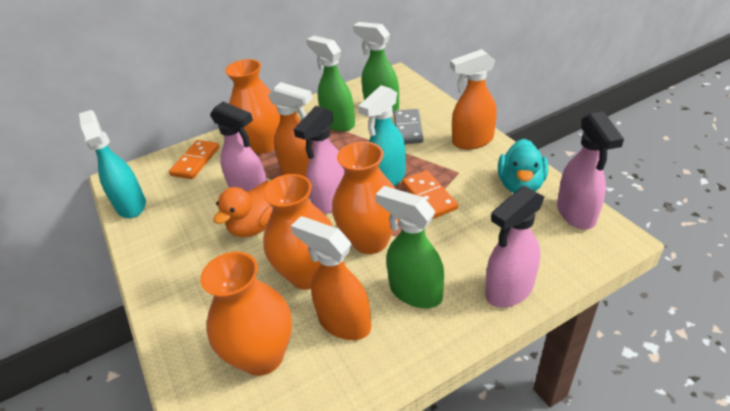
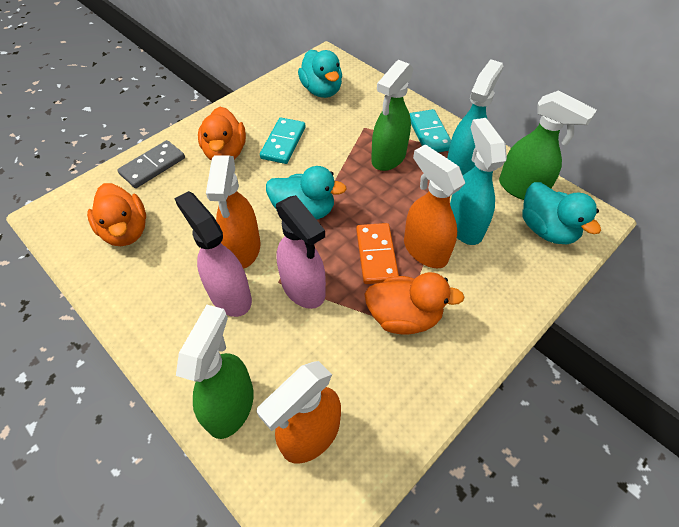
orange domino: 2 -> 1
orange duck: 1 -> 3
orange vase: 4 -> 0
pink spray bottle: 4 -> 2
turquoise domino: 0 -> 2
turquoise duck: 1 -> 3

